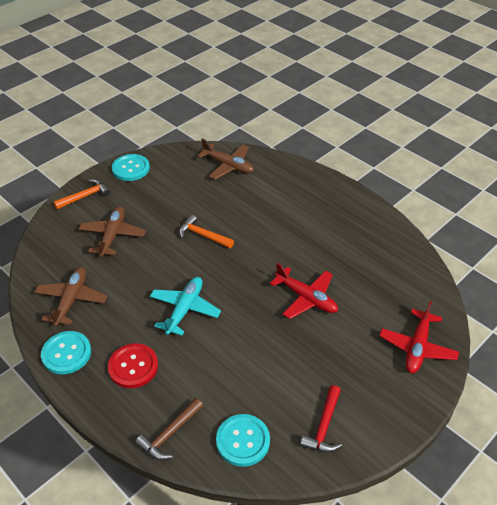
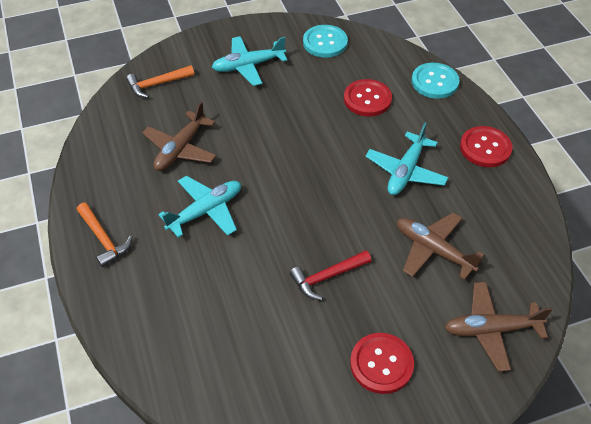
brown hammer: 1 -> 0
red button: 1 -> 3
red plane: 2 -> 0
turquoise button: 3 -> 2
turquoise plane: 1 -> 3

